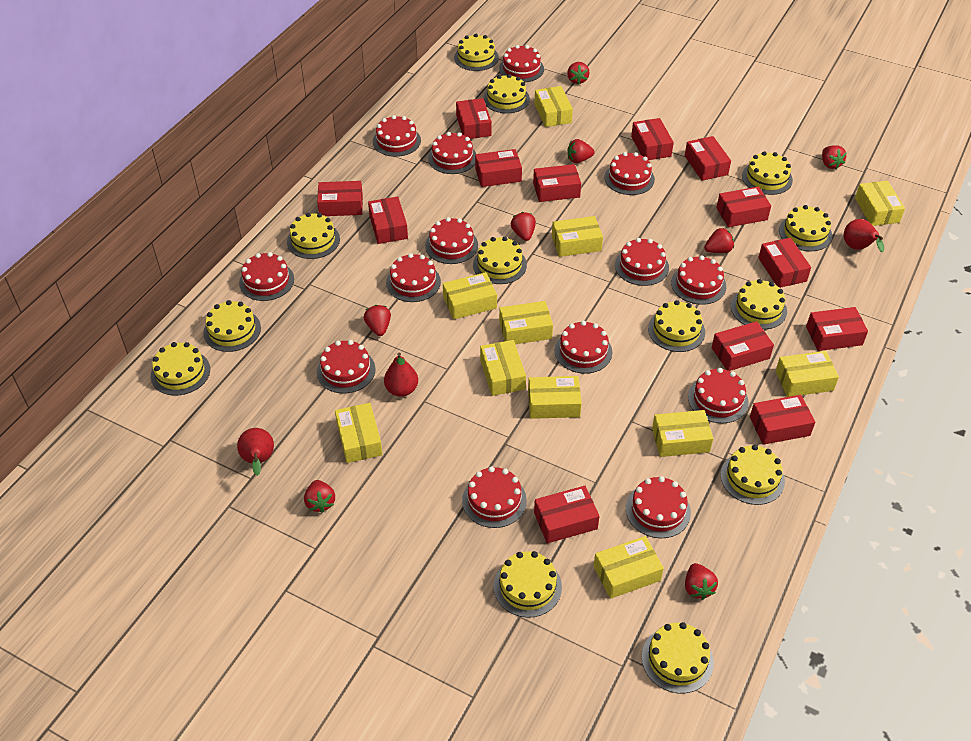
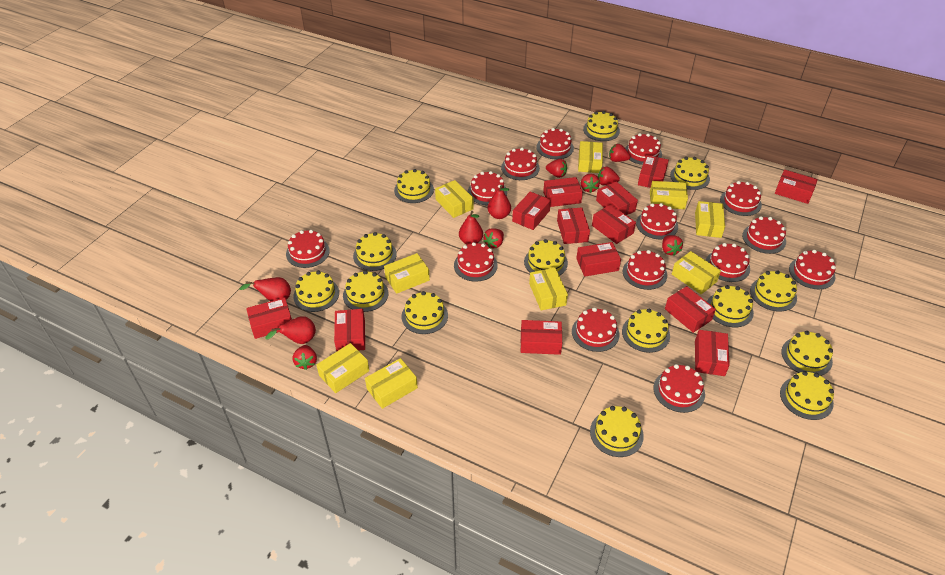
red pear: 3 -> 4
red strawberry: 8 -> 7
yellow box: 11 -> 9
yellow cake: 13 -> 14

